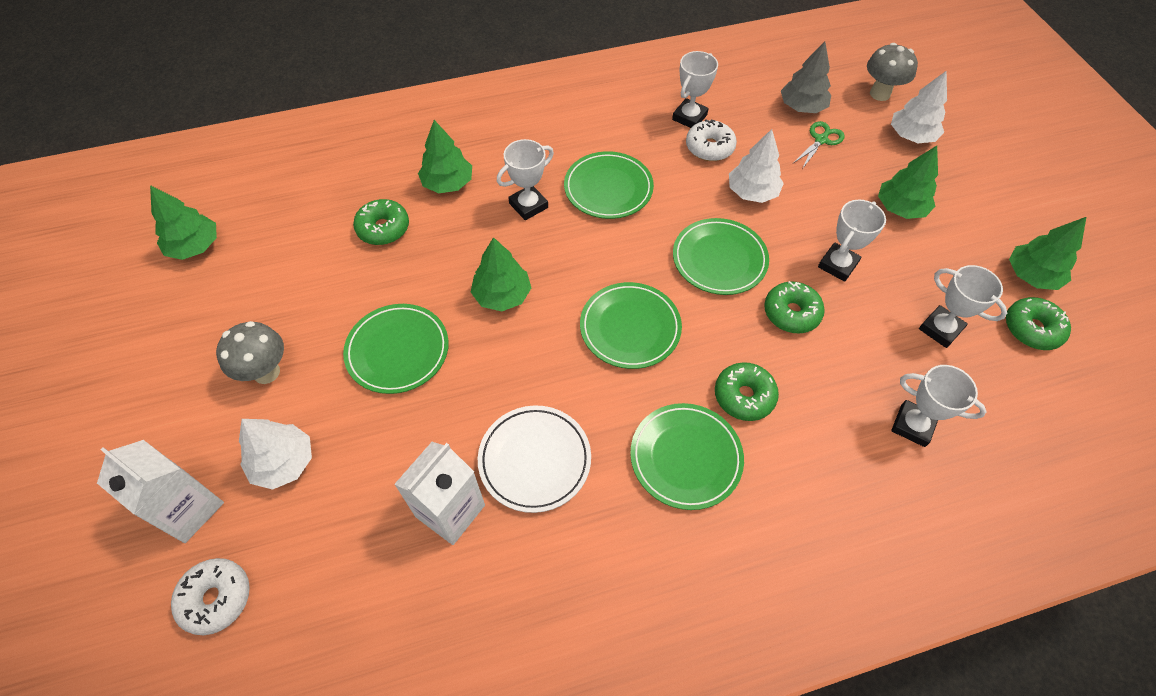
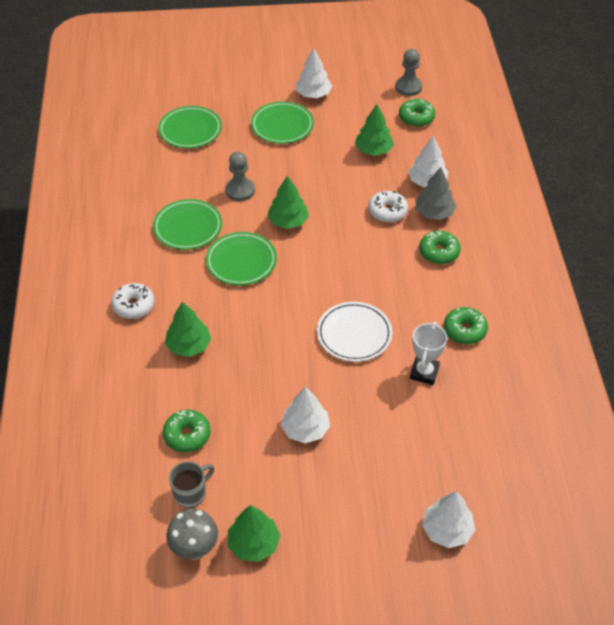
green plate: 5 -> 4
green scissors: 1 -> 0
green tree: 5 -> 4
grey mug: 0 -> 1
grey mushroom: 2 -> 1
grey pawn: 0 -> 2
white carton: 2 -> 0
white tree: 3 -> 4
white trophy: 5 -> 1

